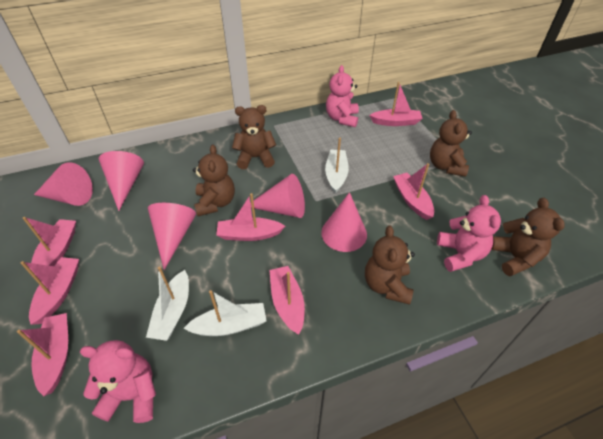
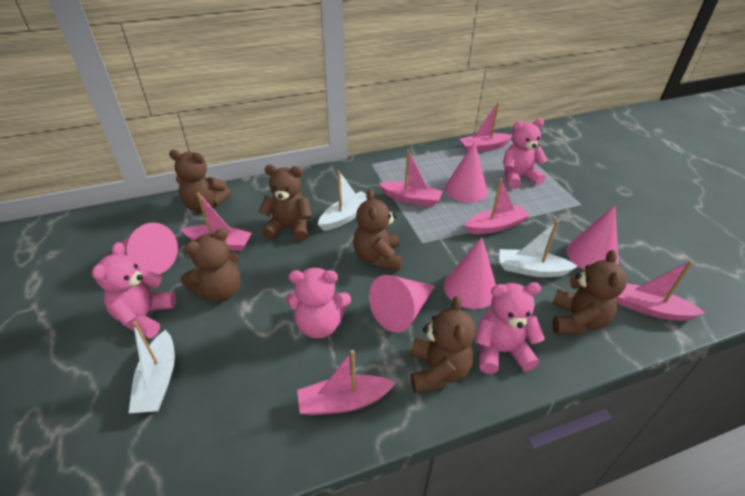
brown teddy bear: 5 -> 6
pink boat: 7 -> 6
pink teddy bear: 3 -> 4

